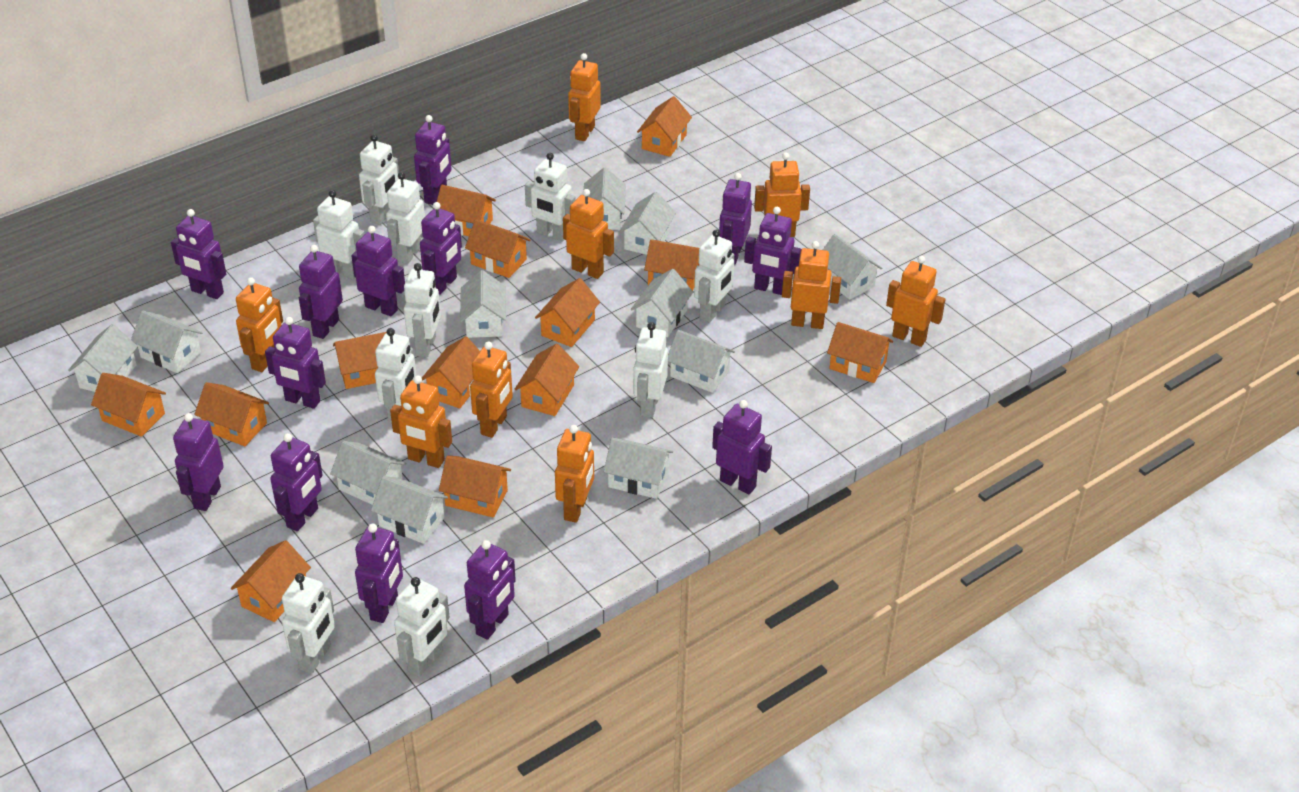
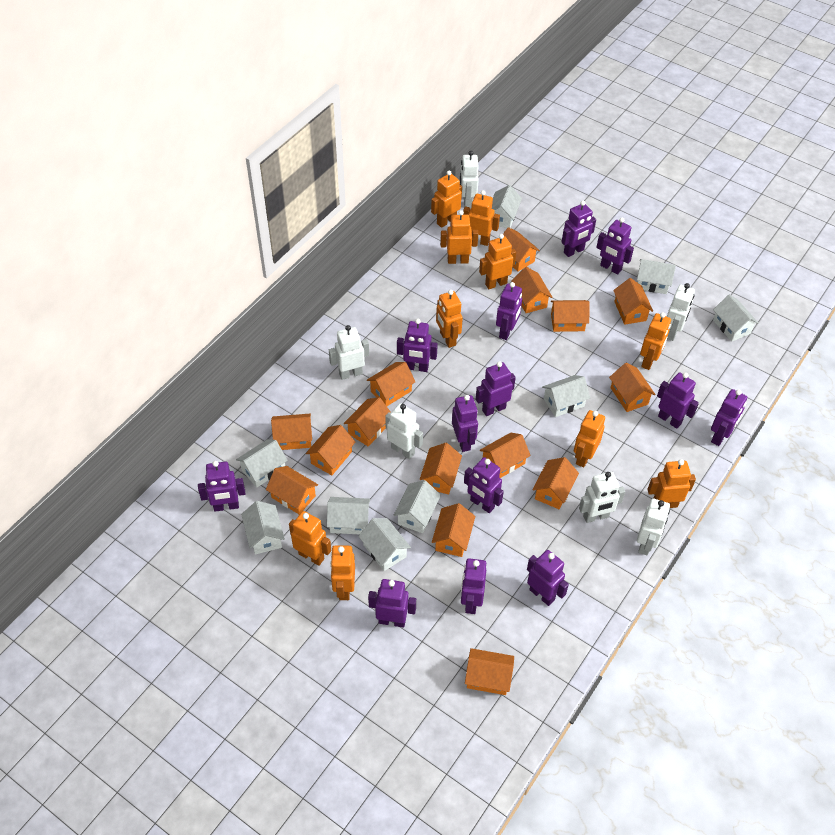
orange house: 13 -> 15
orange robot: 9 -> 10
white house: 11 -> 9
white robot: 10 -> 6

